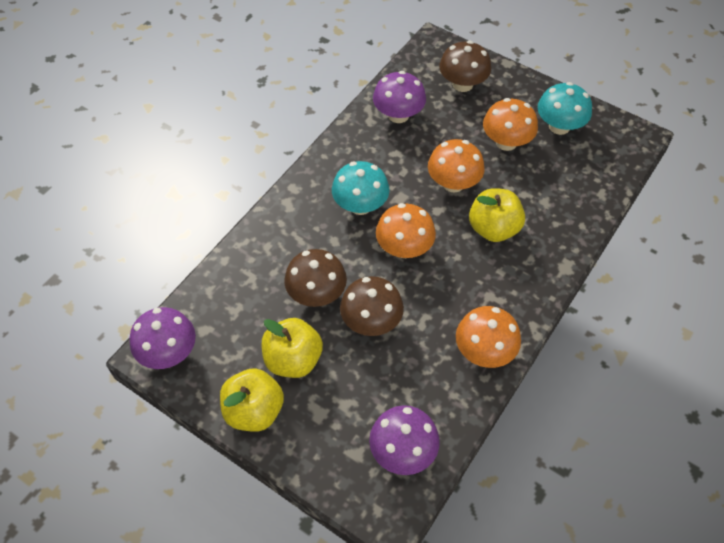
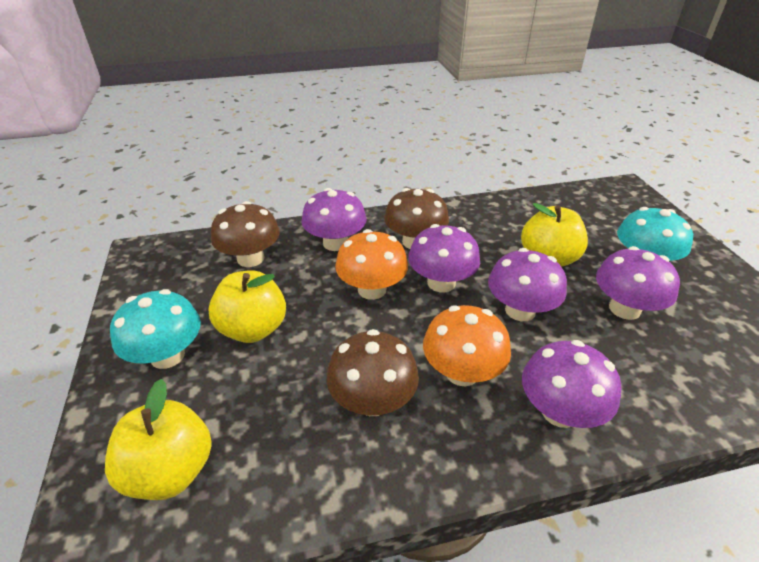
orange mushroom: 4 -> 2
purple mushroom: 3 -> 5

